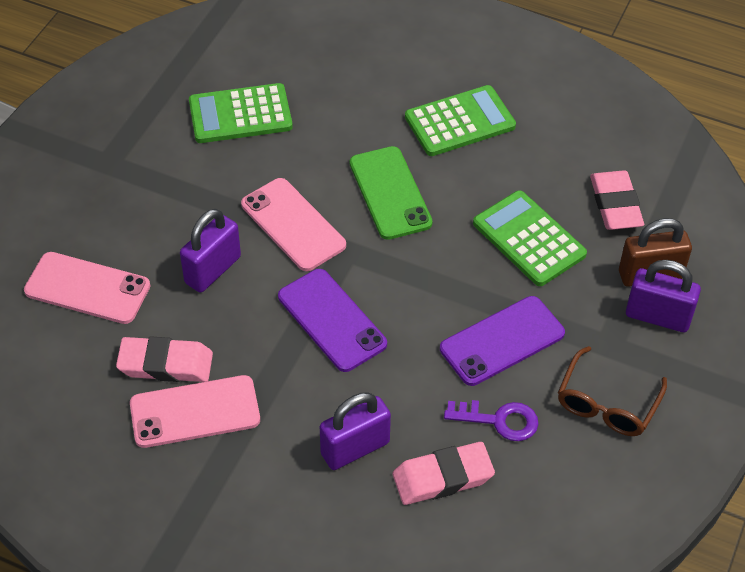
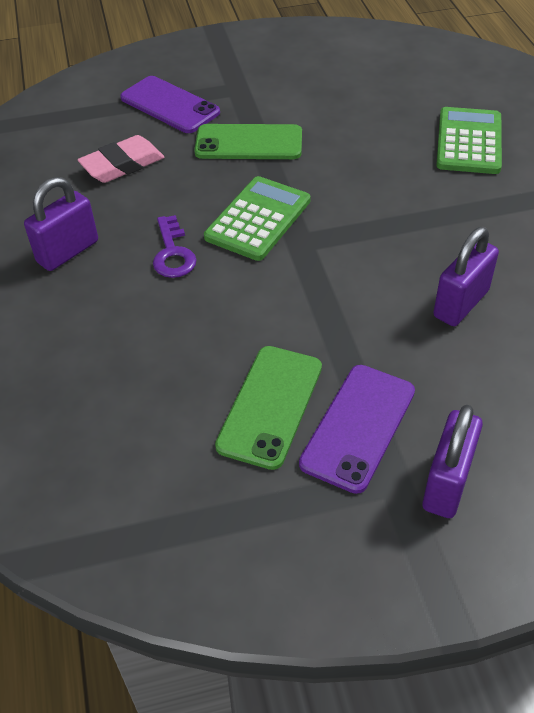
brown glasses: 1 -> 0
brown padlock: 1 -> 0
green calculator: 3 -> 2
green phone: 1 -> 2
pink eraser: 3 -> 1
pink phone: 3 -> 0

